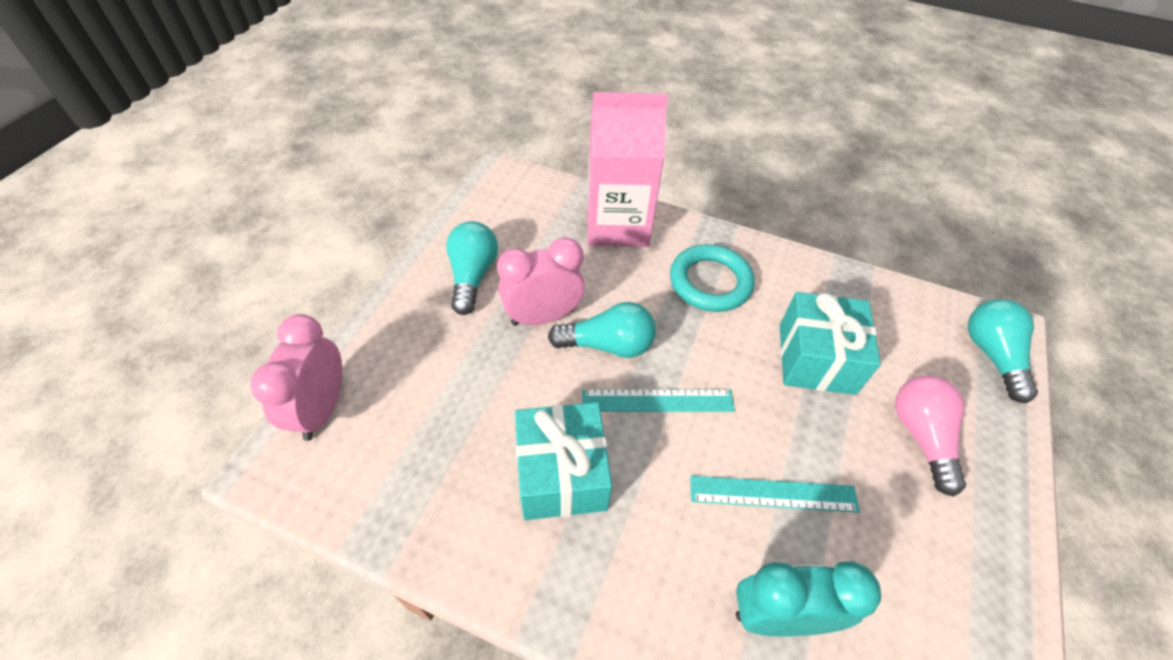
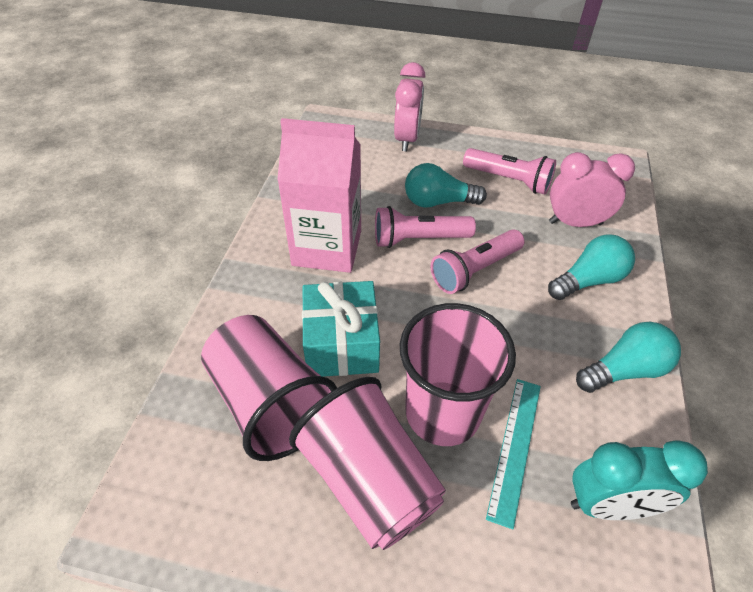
pink cup: 0 -> 3
pink flashlight: 0 -> 3
pink light bulb: 1 -> 0
turquoise gift: 2 -> 1
turquoise ring: 1 -> 0
turquoise ruler: 2 -> 1

